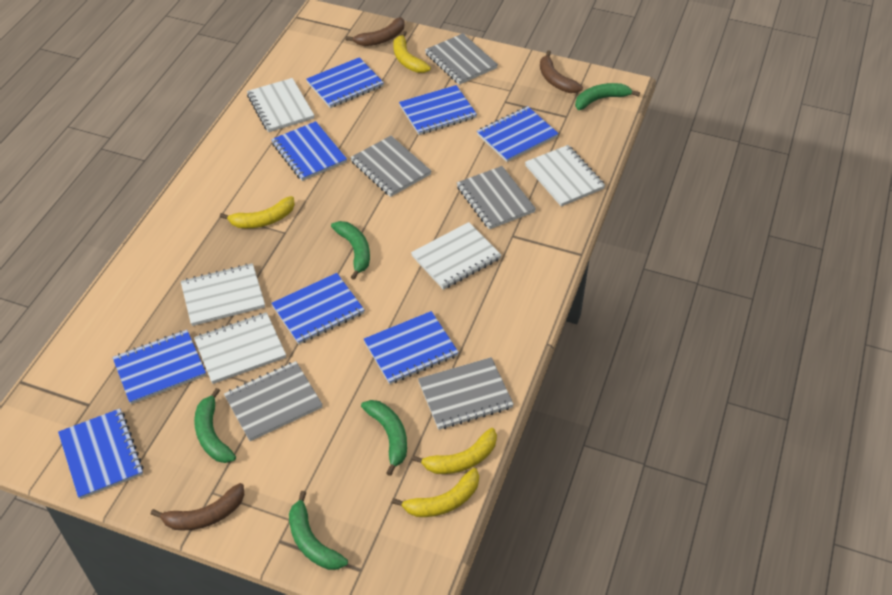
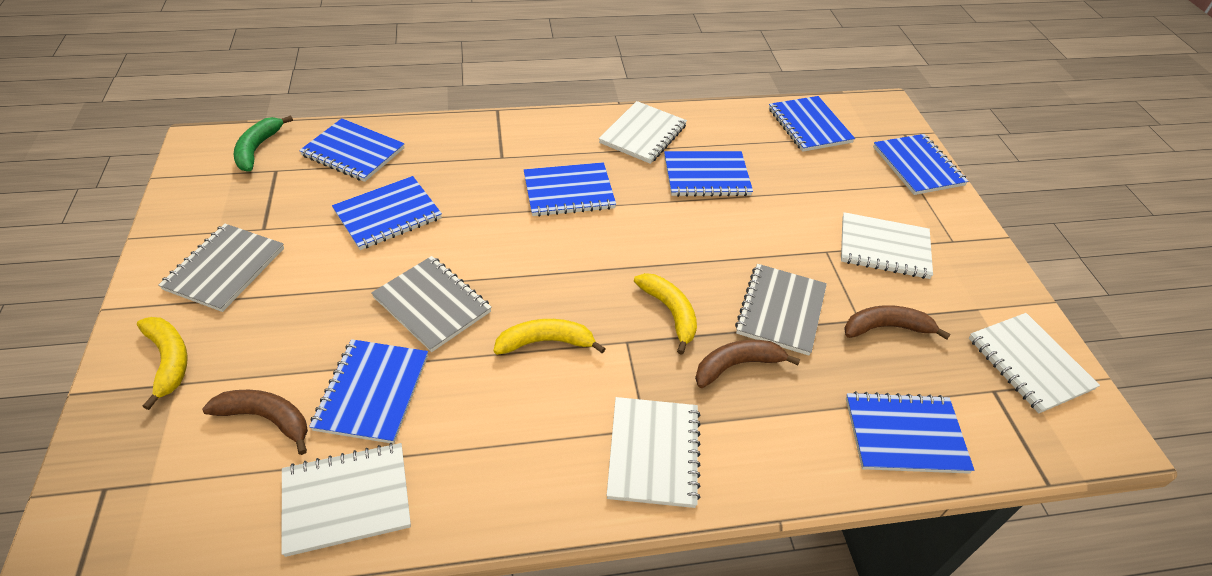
green banana: 5 -> 1
grey notebook: 5 -> 3
yellow banana: 4 -> 3

